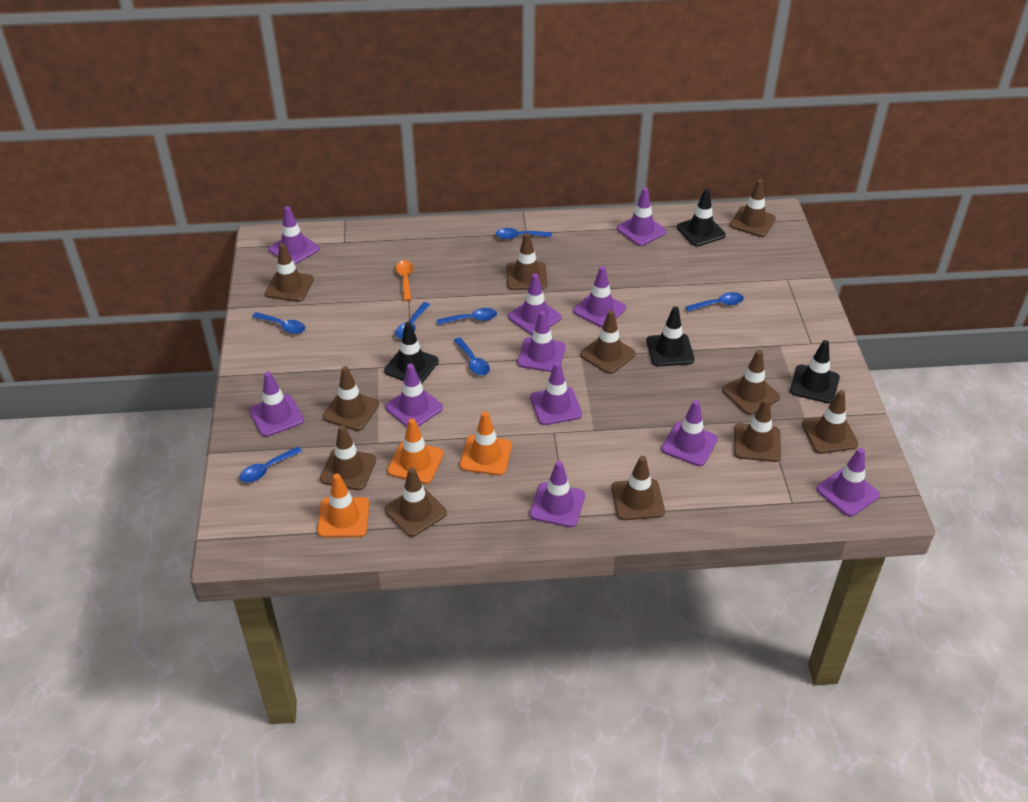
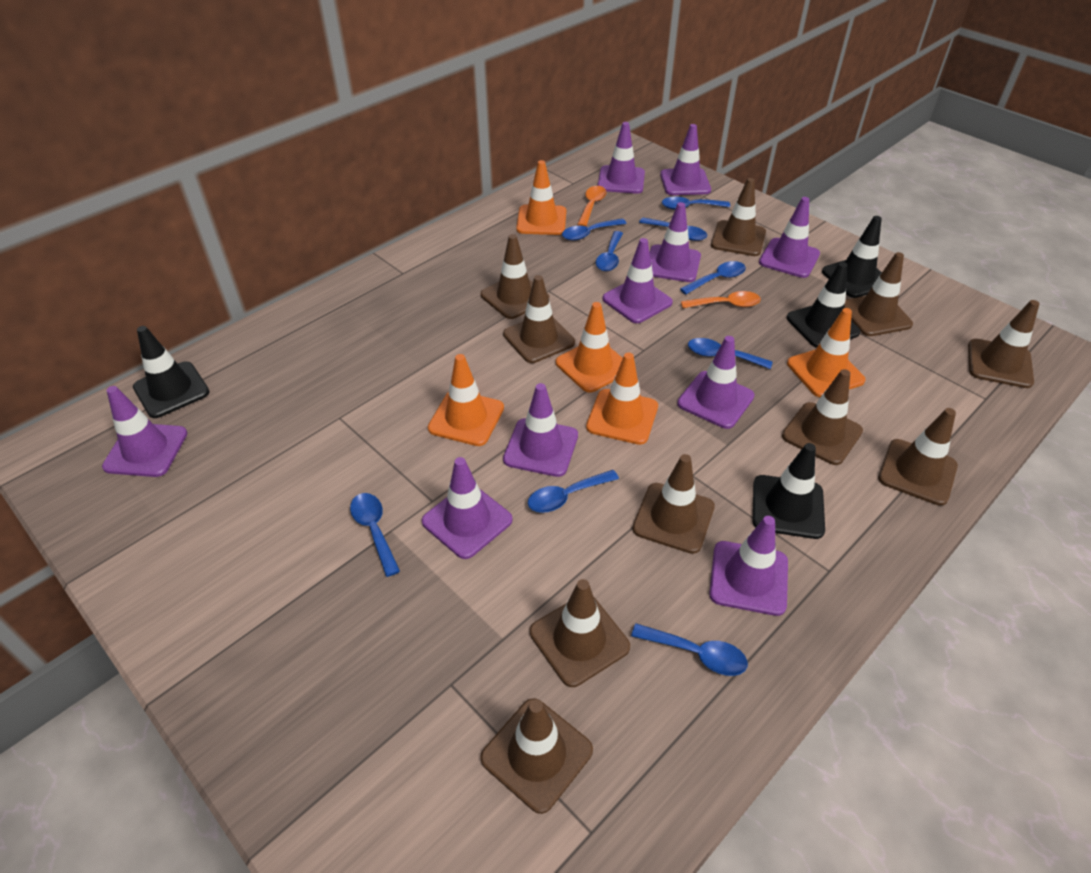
blue spoon: 7 -> 9
brown traffic cone: 11 -> 10
orange spoon: 1 -> 2
orange traffic cone: 3 -> 5
purple traffic cone: 11 -> 10

